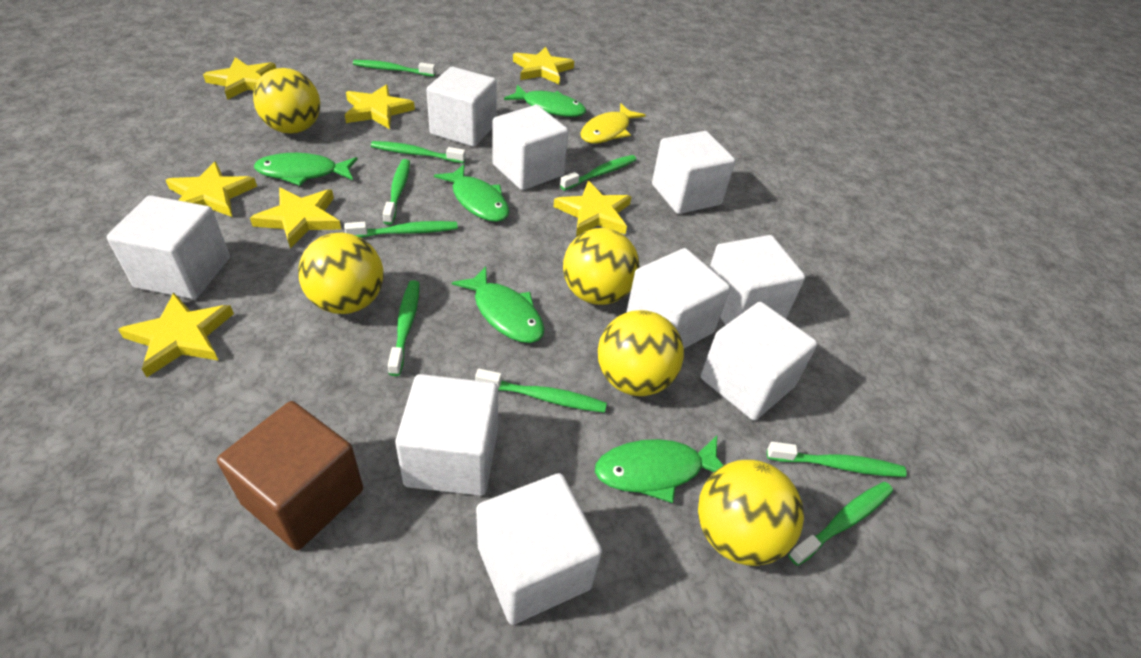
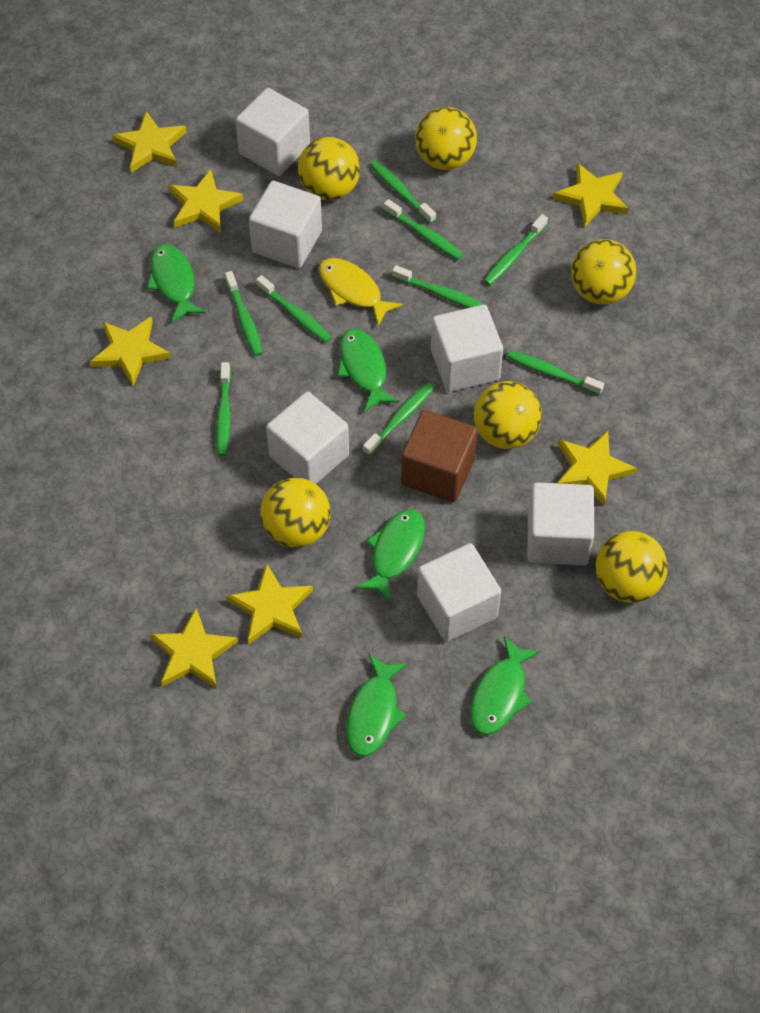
white cube: 9 -> 6
yellow ball: 5 -> 6

